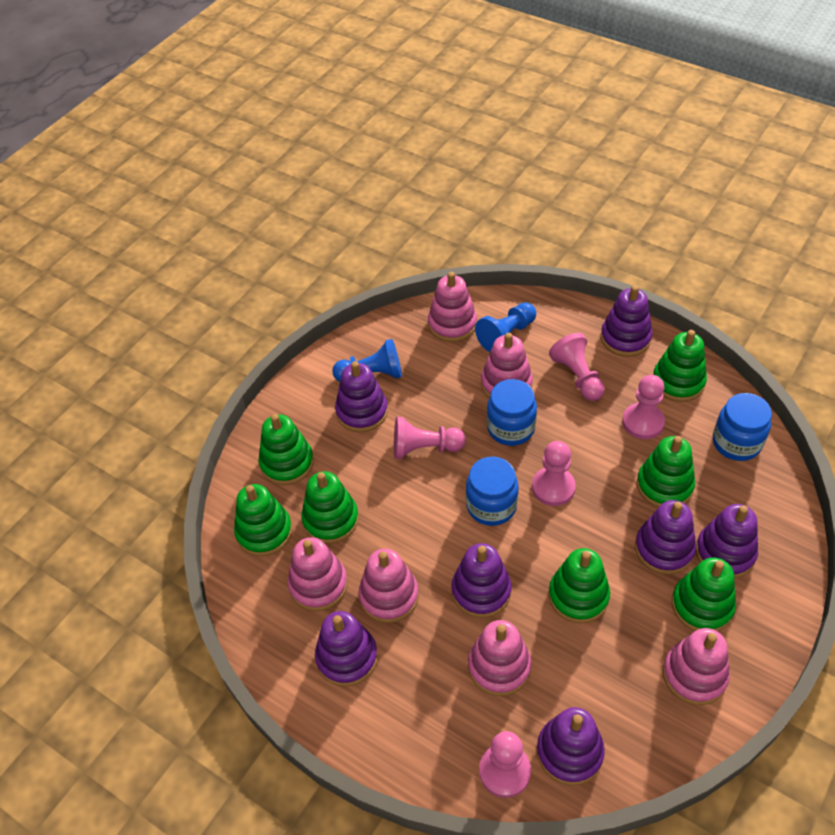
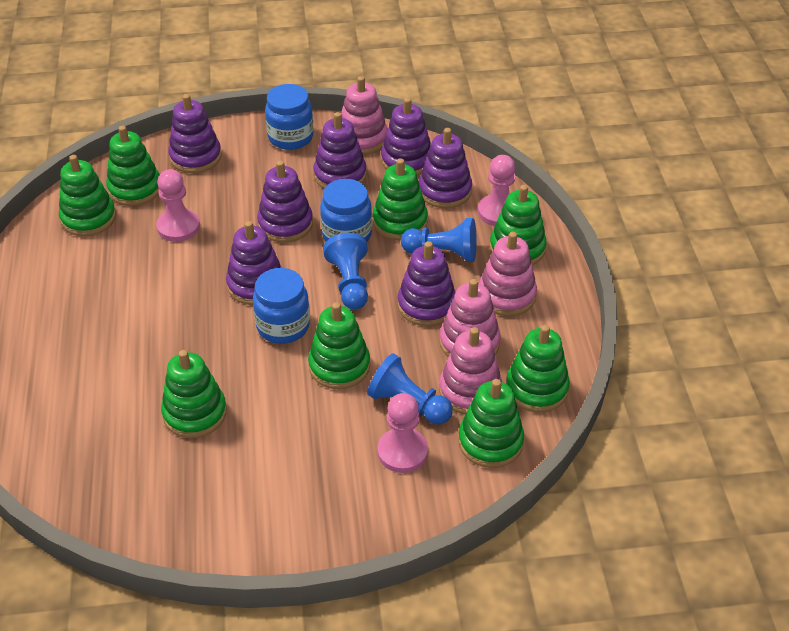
blue pawn: 2 -> 3
green stacking toy: 7 -> 8
pink pawn: 5 -> 3
pink stacking toy: 6 -> 4

